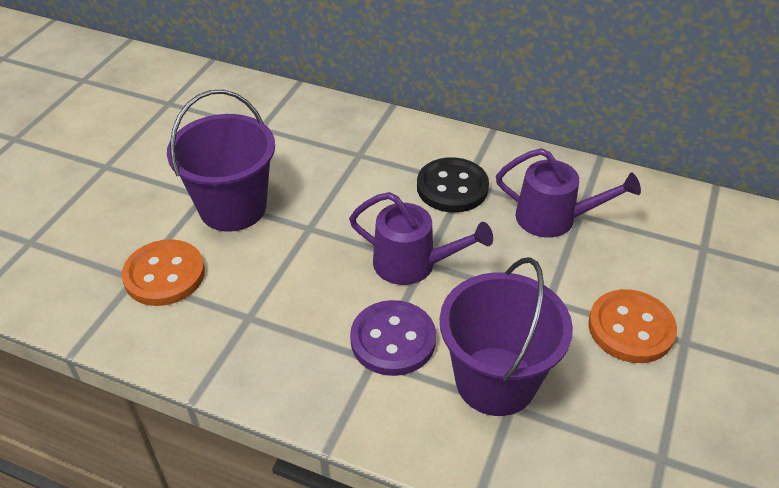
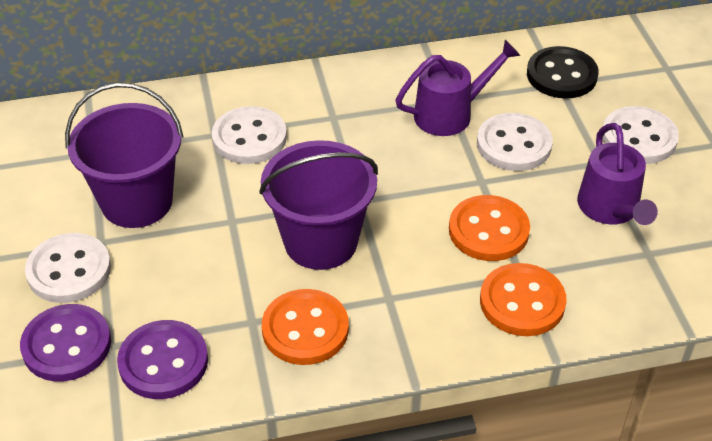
orange button: 2 -> 3
purple button: 1 -> 2
white button: 0 -> 4

